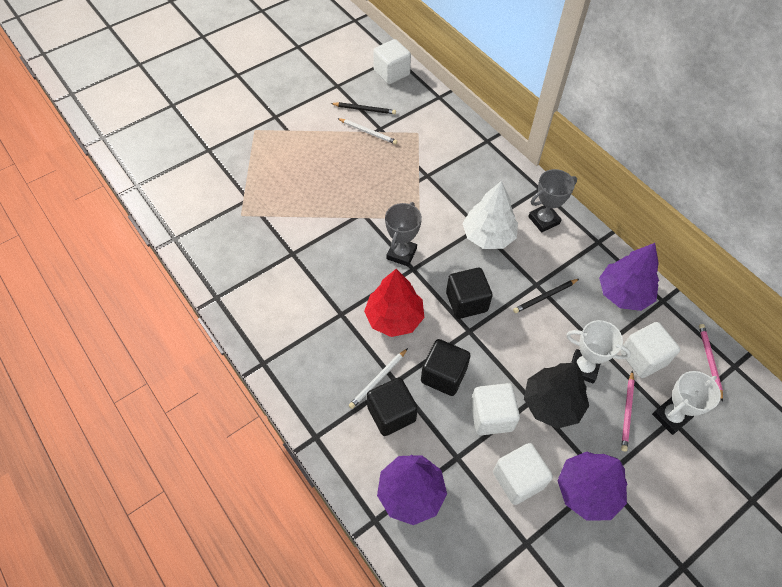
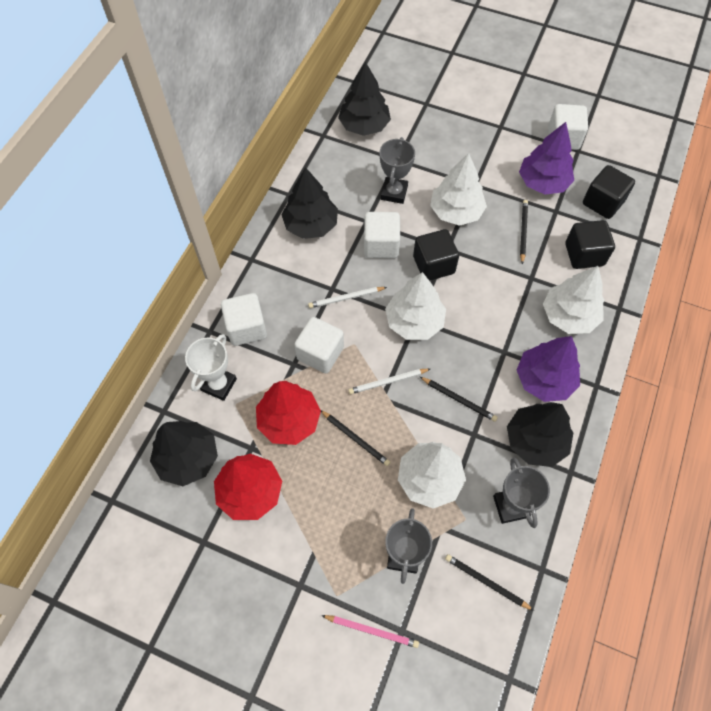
black pencil: 2 -> 4
black tree: 1 -> 4
grey trophy: 2 -> 3
pink pencil: 2 -> 1
purple tree: 3 -> 2
red tree: 1 -> 2
white tree: 1 -> 4
white trophy: 2 -> 1

